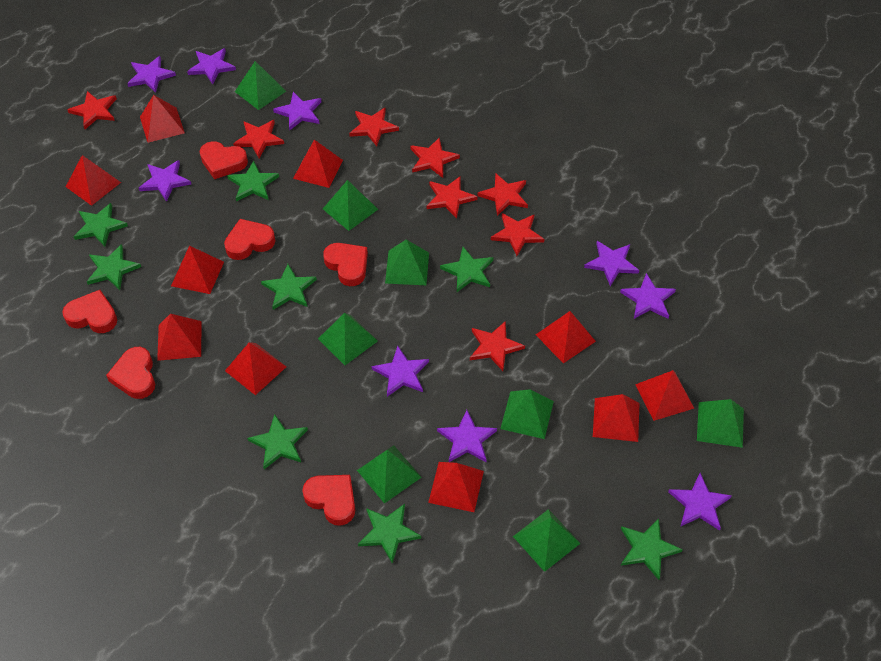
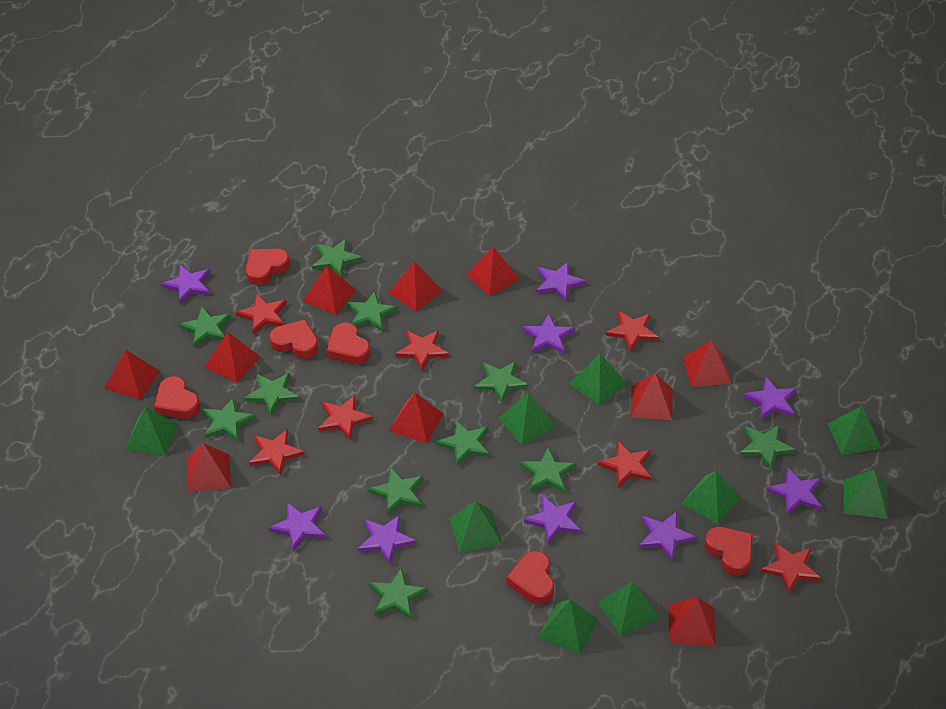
green pyramid: 8 -> 9
green star: 8 -> 11
red star: 8 -> 7

